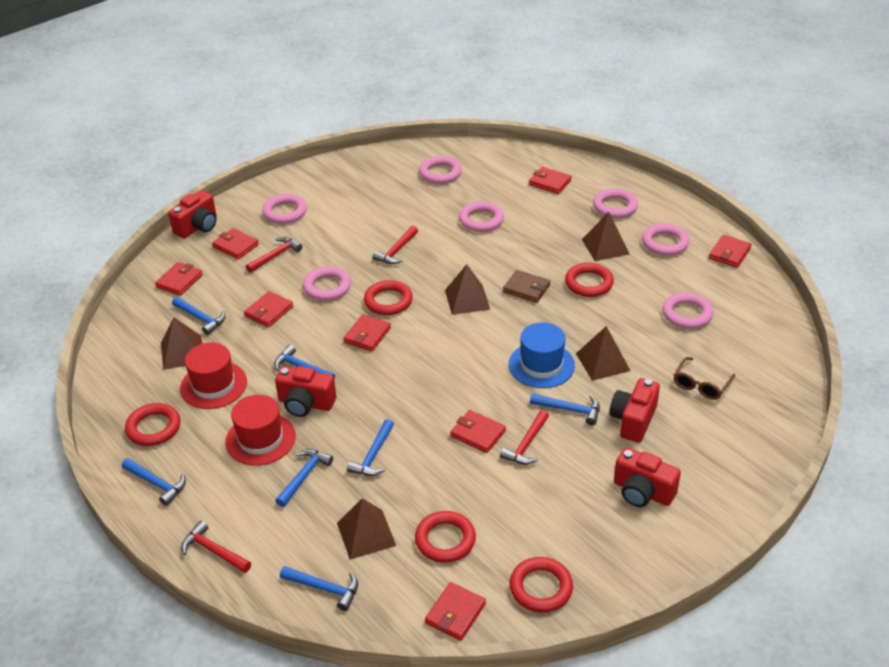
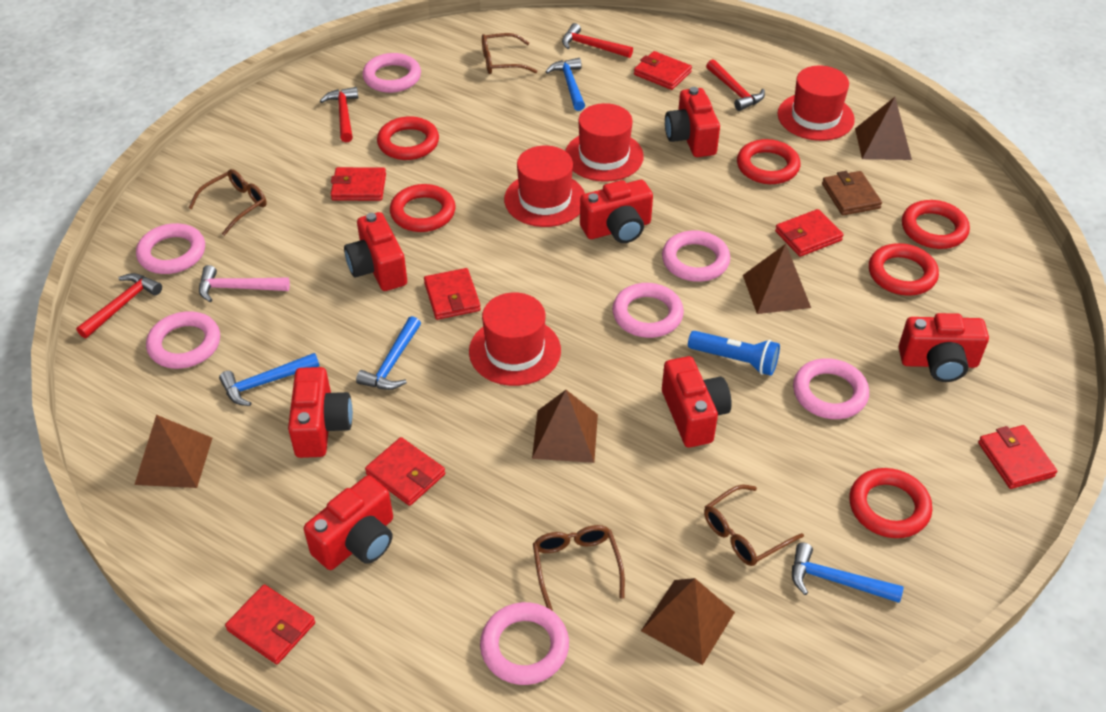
blue flashlight: 0 -> 1
blue hammer: 7 -> 4
blue hat: 1 -> 0
brown glasses: 1 -> 4
pink hammer: 0 -> 1
red camera: 4 -> 7
red hat: 2 -> 4
red ring: 5 -> 6
red wallet: 8 -> 7

